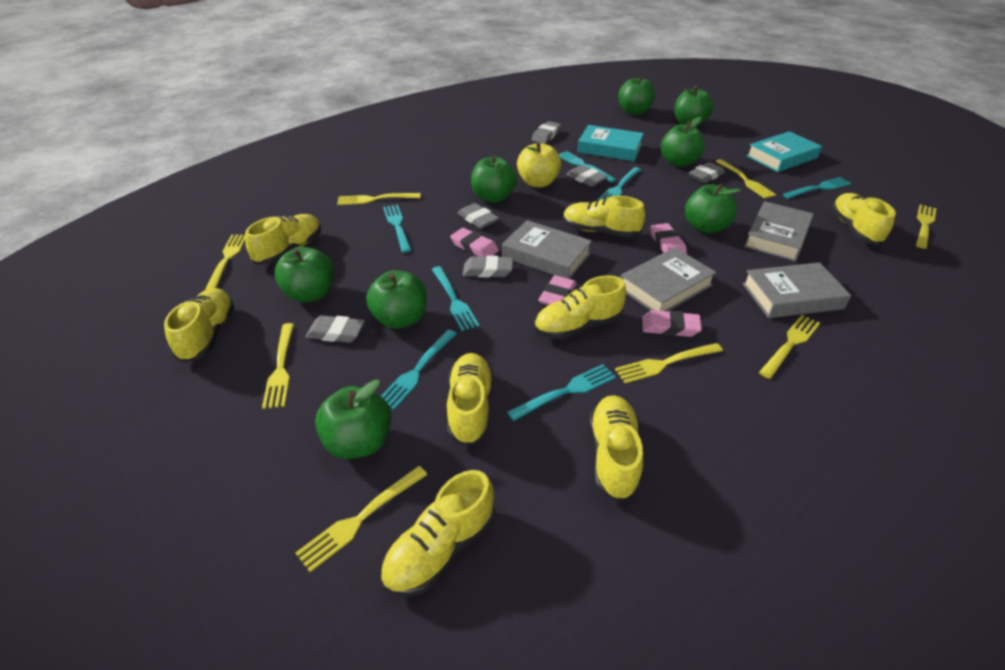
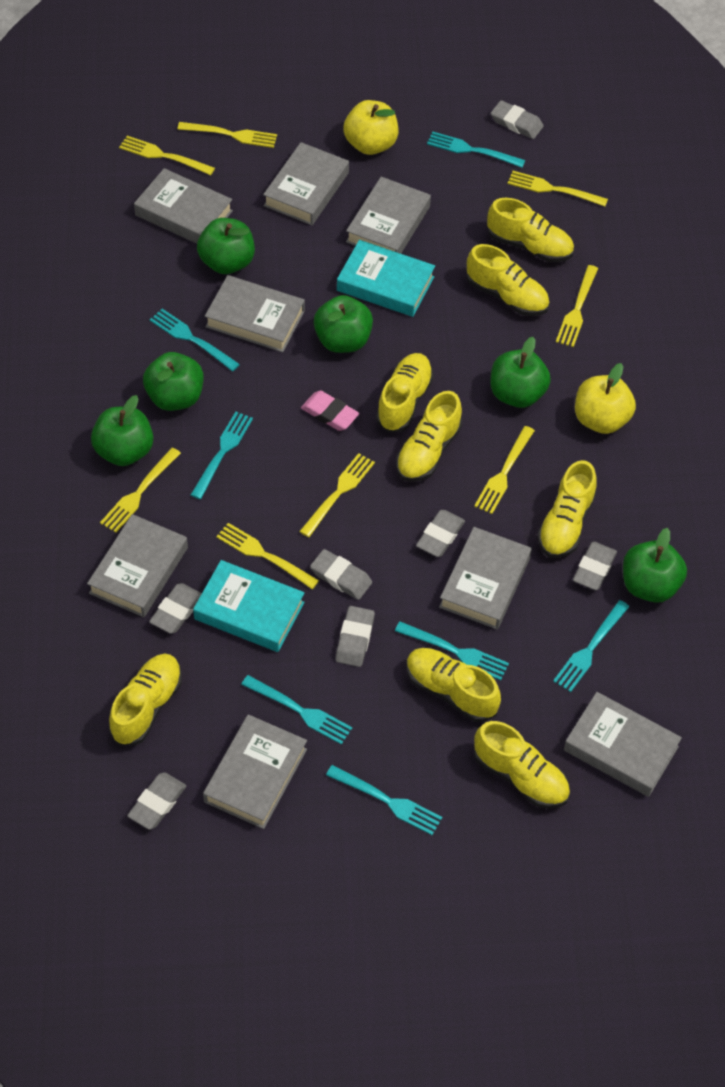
green apple: 8 -> 6
grey book: 4 -> 8
grey eraser: 6 -> 7
pink eraser: 4 -> 1
yellow apple: 1 -> 2

